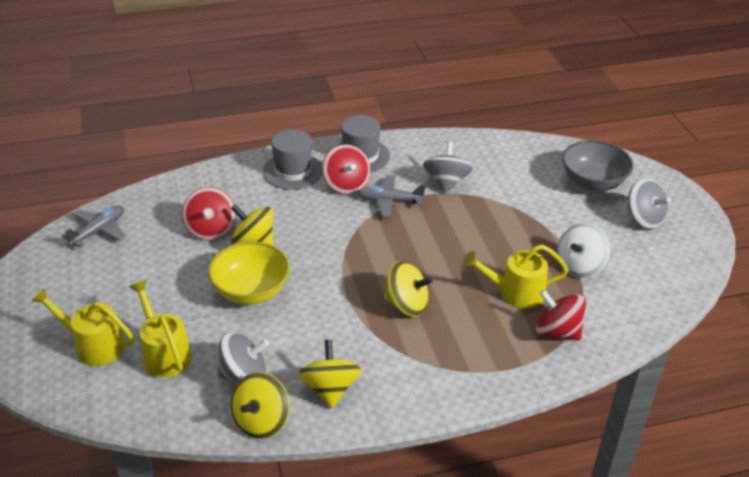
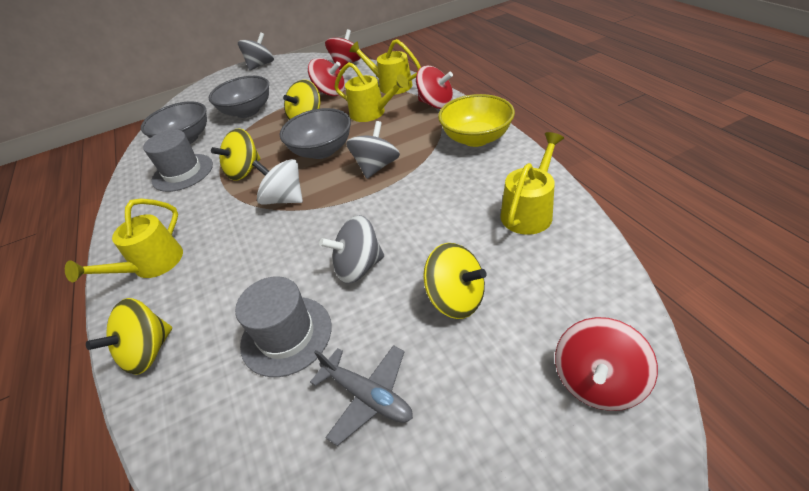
grey bowl: 1 -> 3
grey plane: 2 -> 1
red spinning top: 3 -> 4
yellow watering can: 3 -> 4

